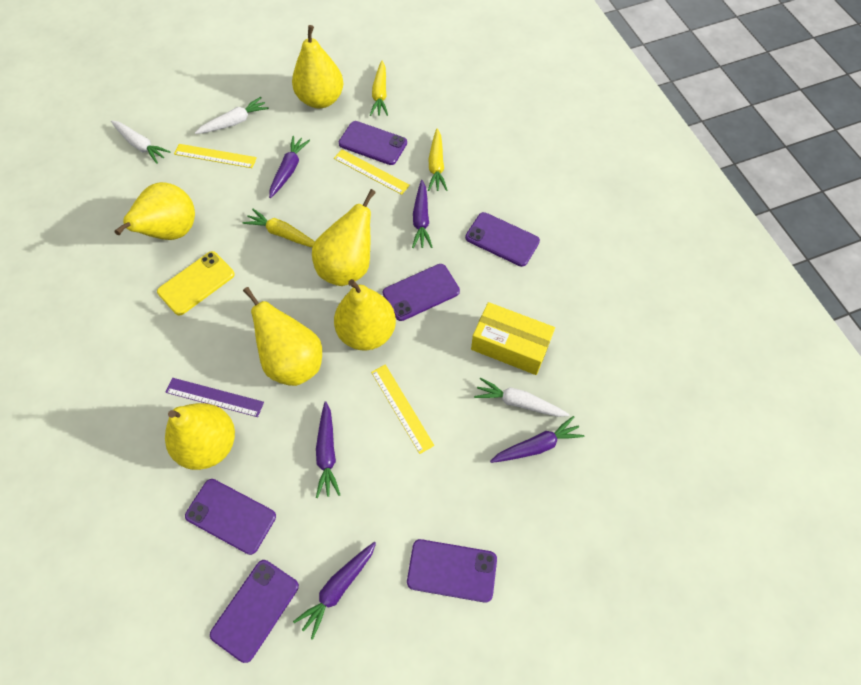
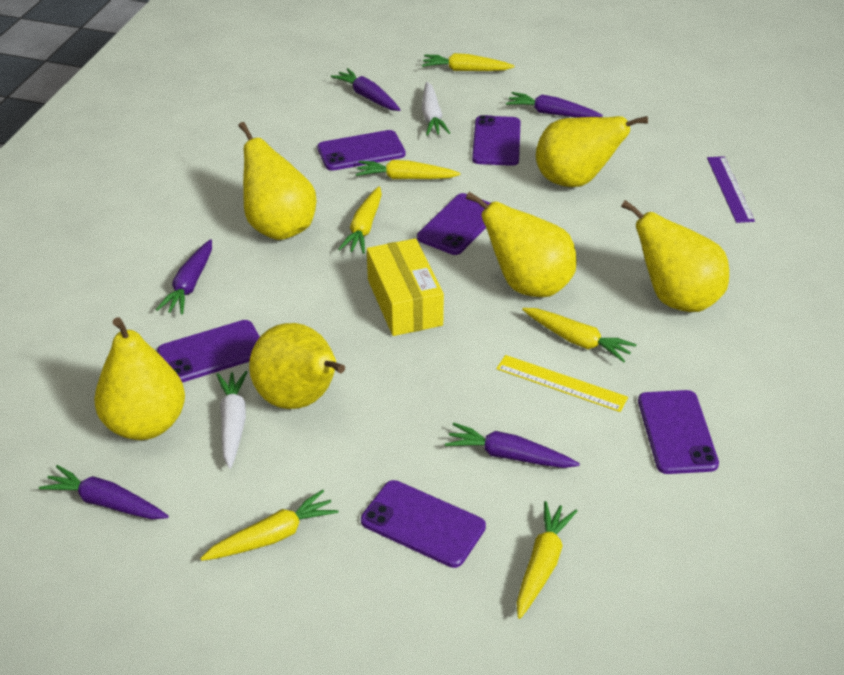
white carrot: 3 -> 2
yellow carrot: 3 -> 6
yellow phone: 1 -> 0
yellow ruler: 3 -> 1

